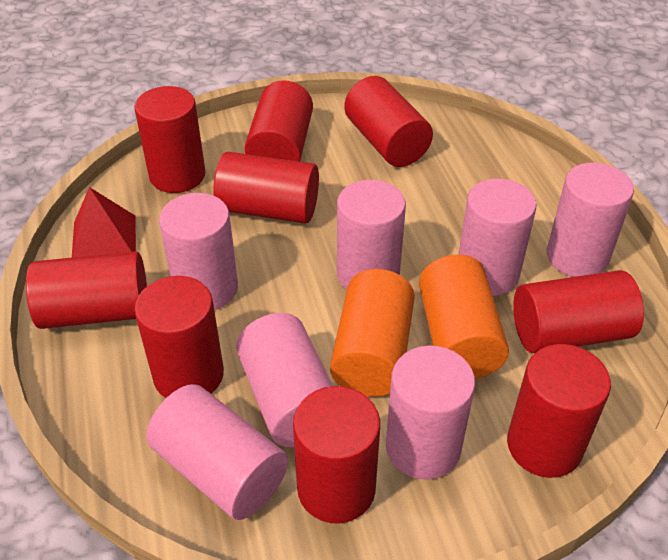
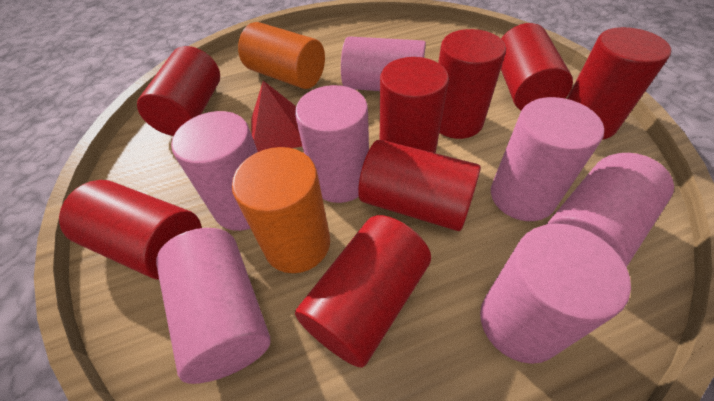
red cylinder: 9 -> 8

